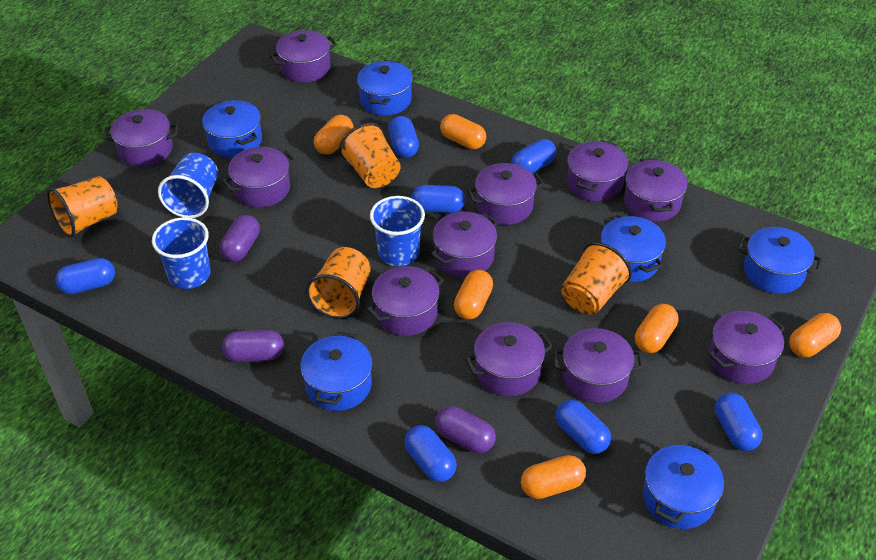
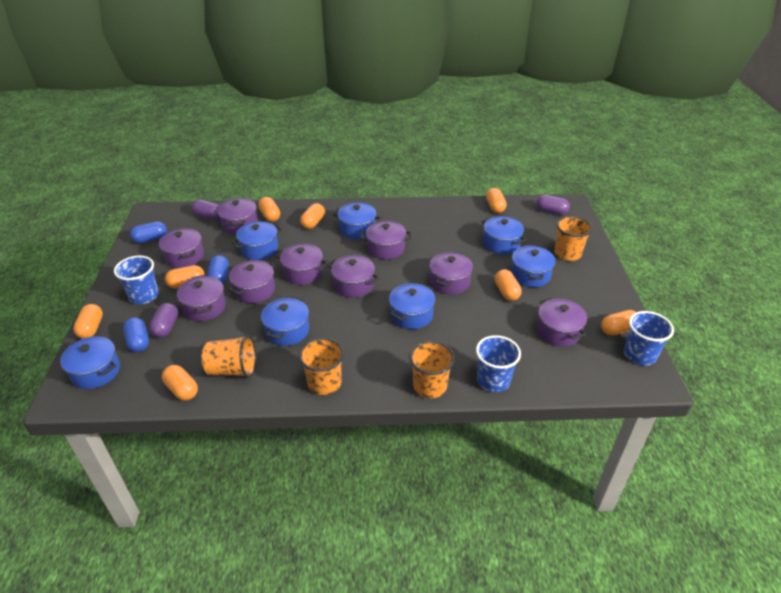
blue capsule: 7 -> 3
blue pot: 6 -> 7
orange capsule: 6 -> 8
purple pot: 11 -> 9

